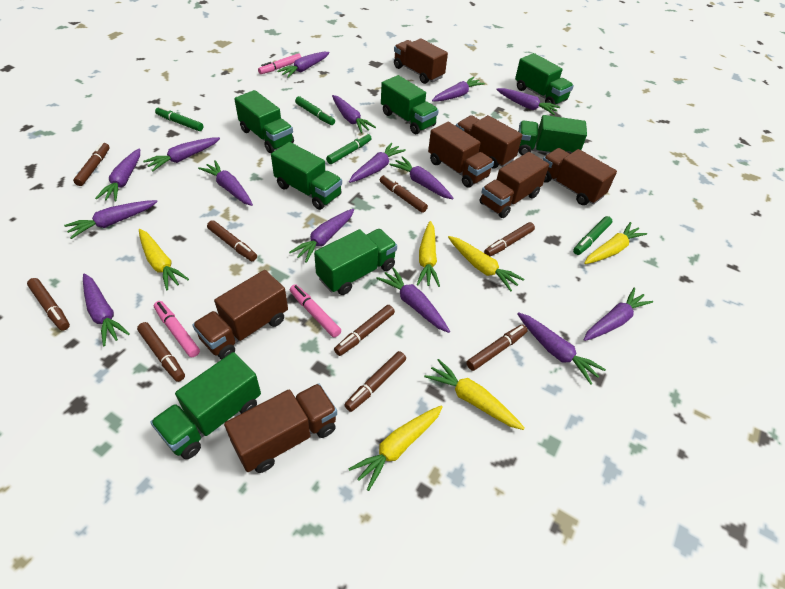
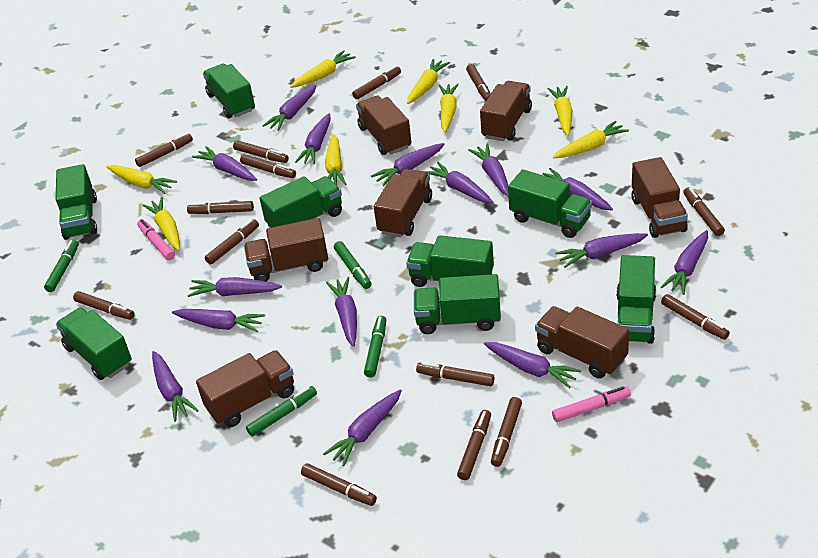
brown marker: 9 -> 14
green truck: 7 -> 8
pink marker: 3 -> 2
yellow carrot: 6 -> 8

